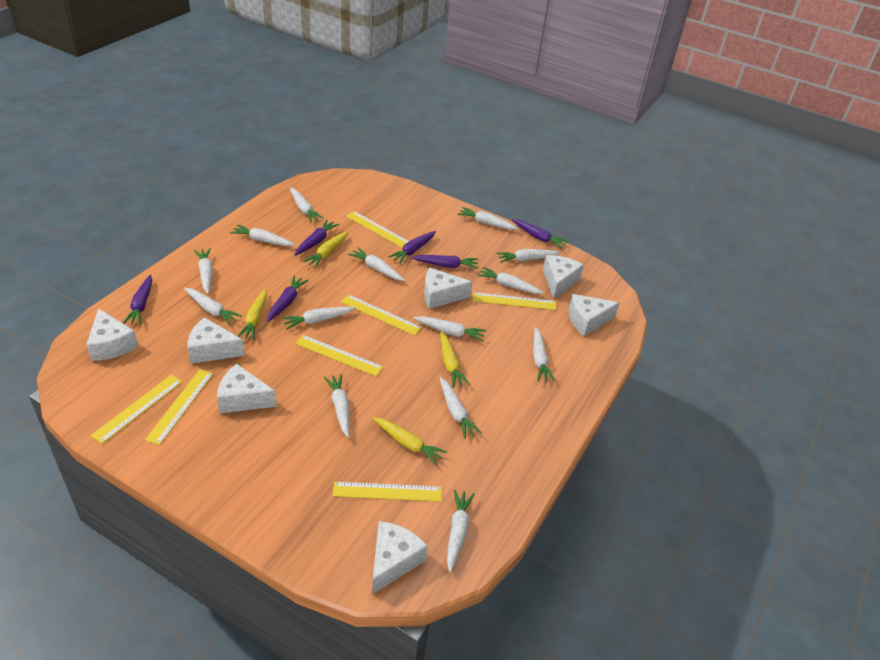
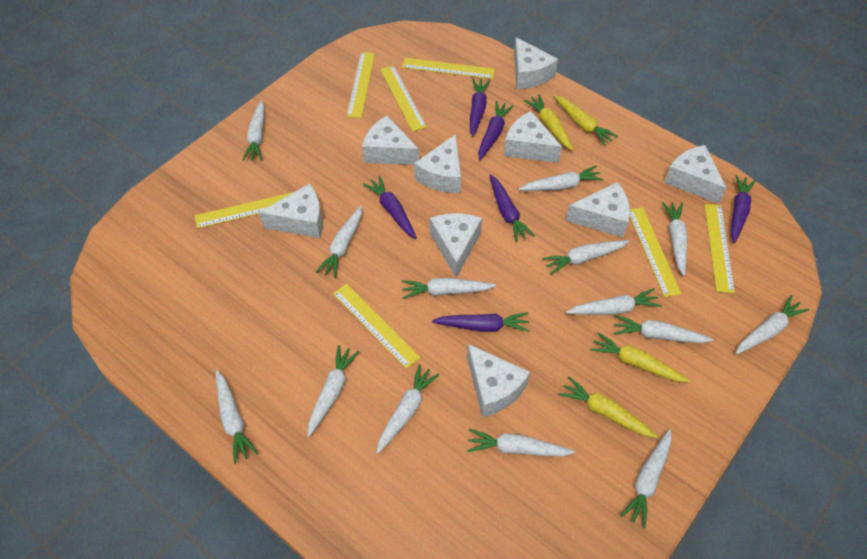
white cheese: 7 -> 9

